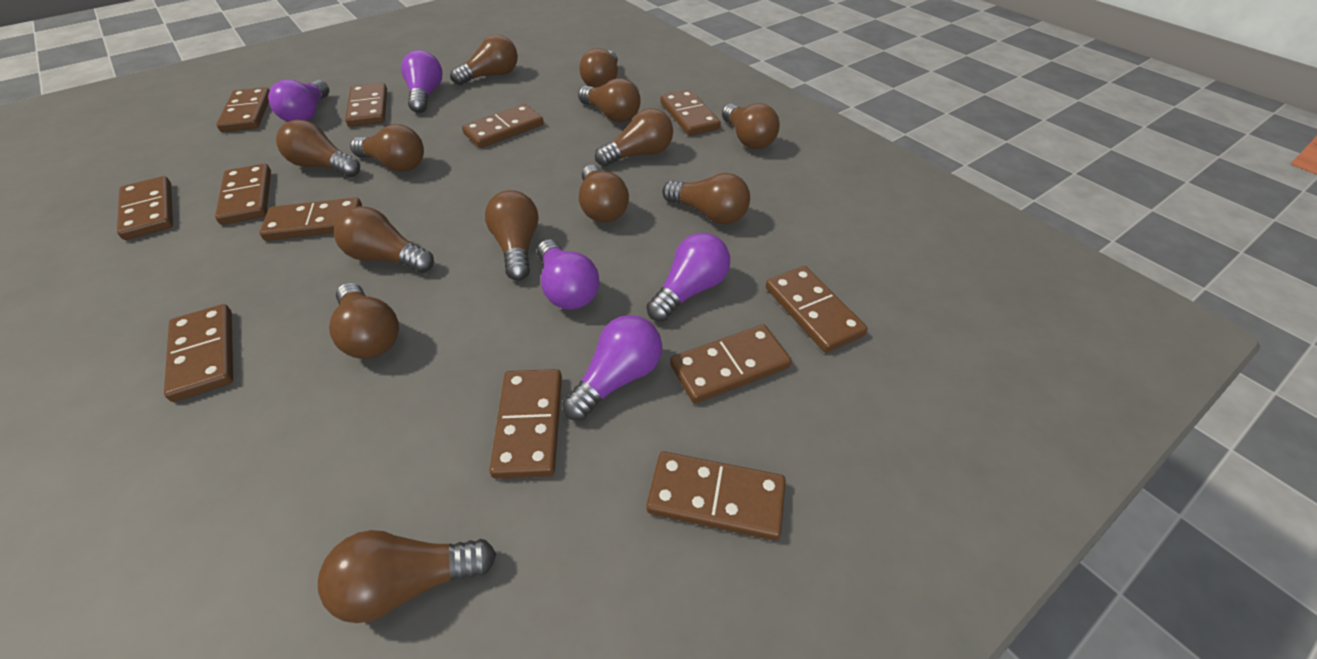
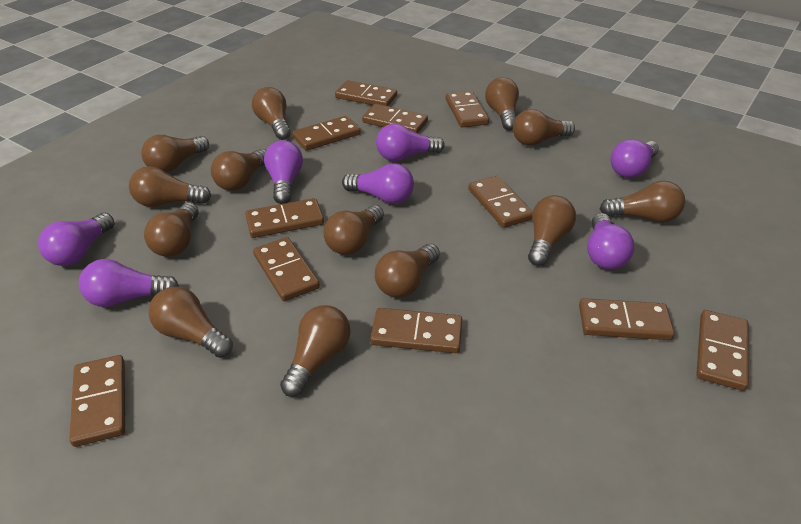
brown domino: 12 -> 11
purple light bulb: 5 -> 7

